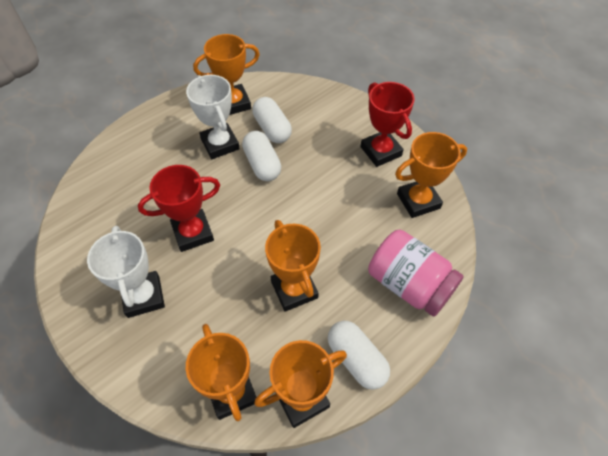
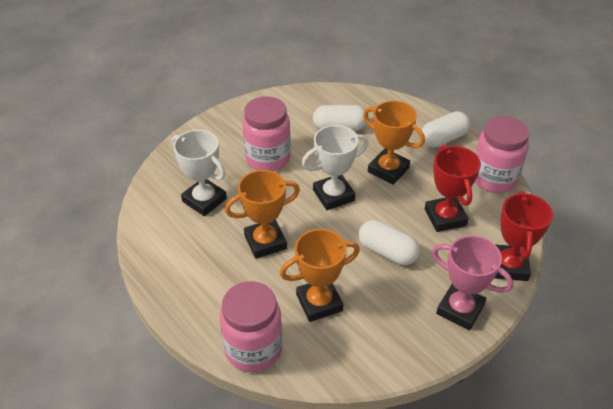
orange trophy: 5 -> 3
pink jar: 1 -> 3
pink trophy: 0 -> 1

